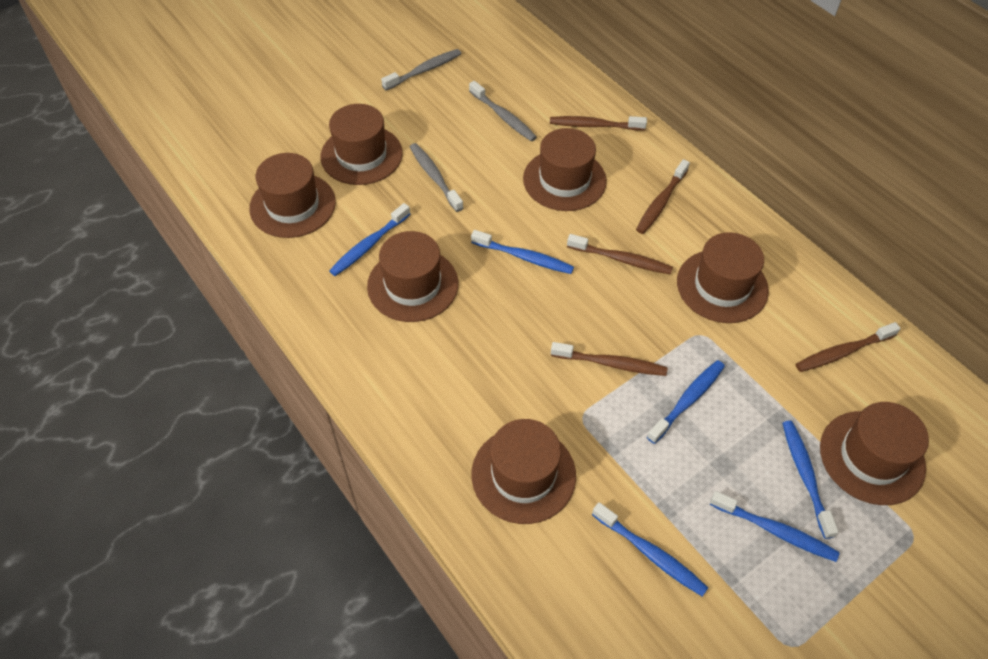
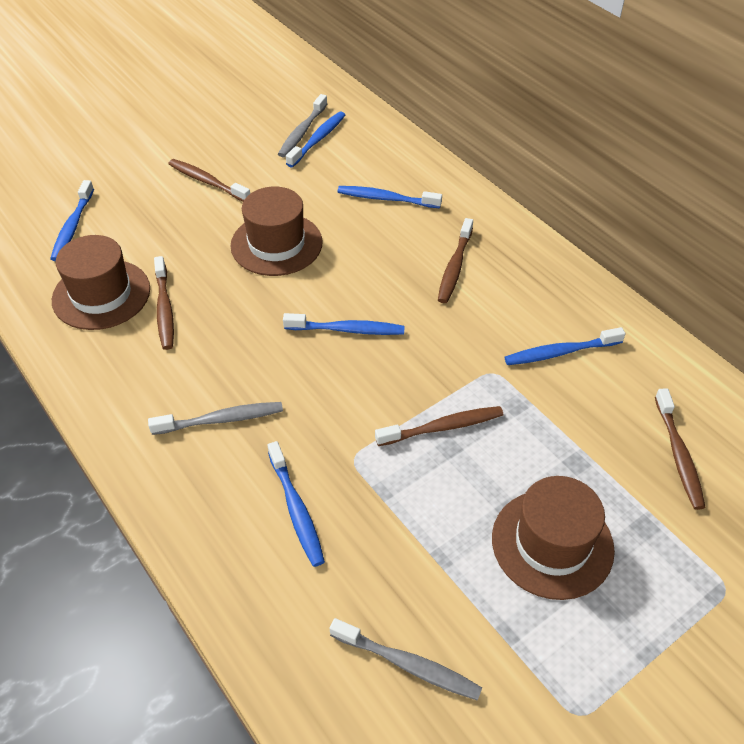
brown hat: 7 -> 3

